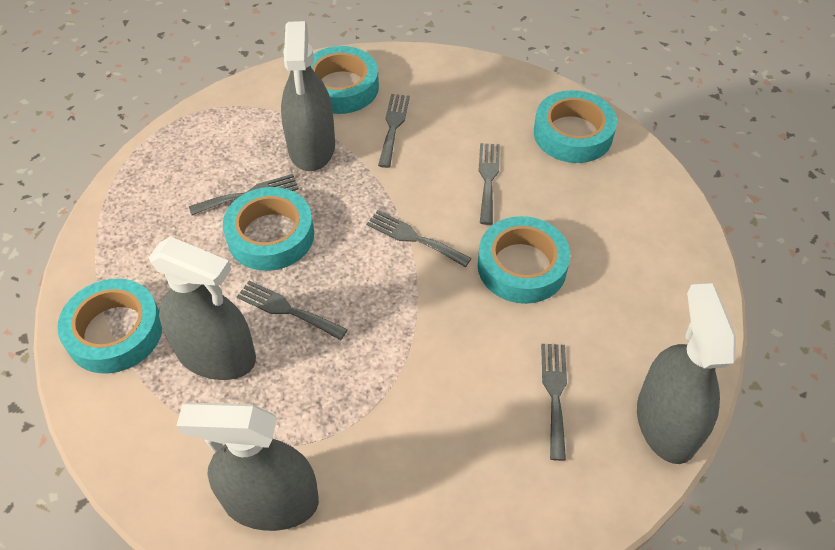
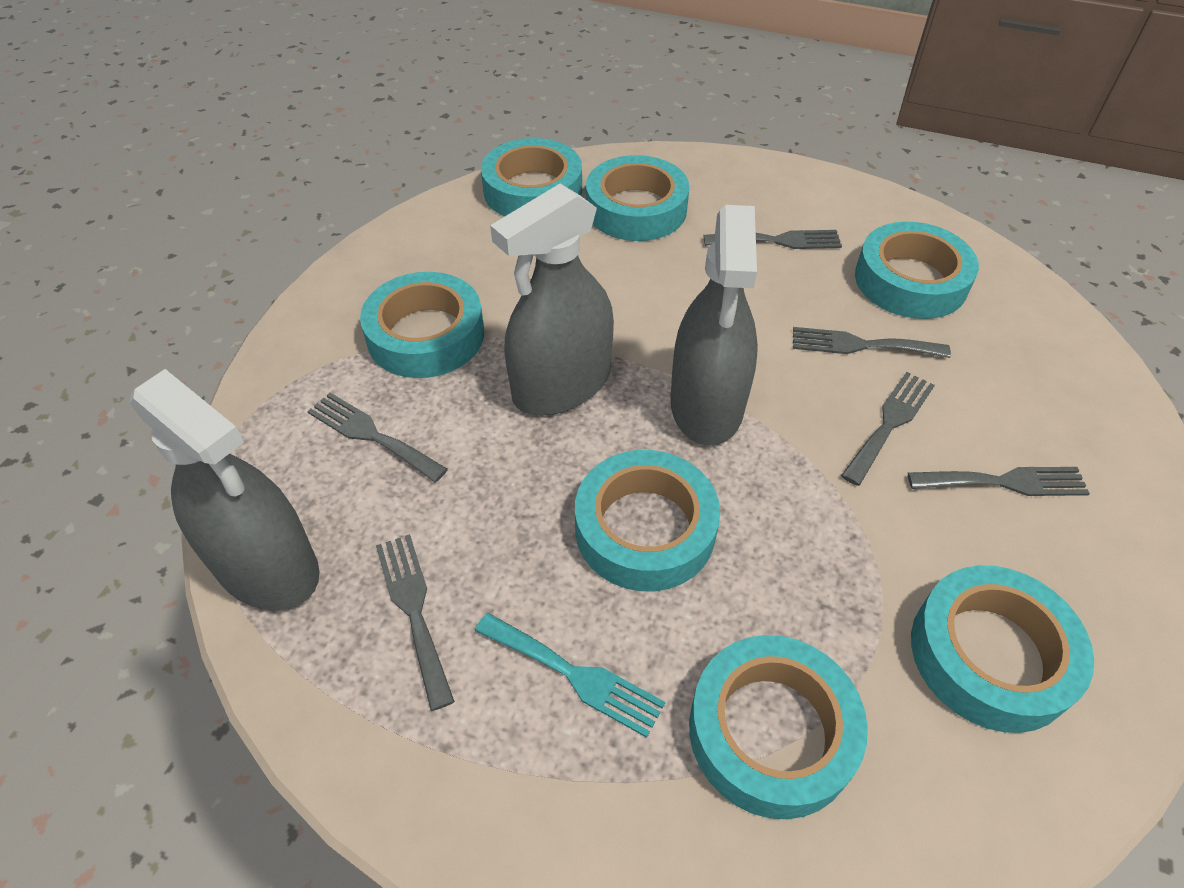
grey spray bottle: 4 -> 3
turquoise fork: 0 -> 1
turquoise tape: 5 -> 7

